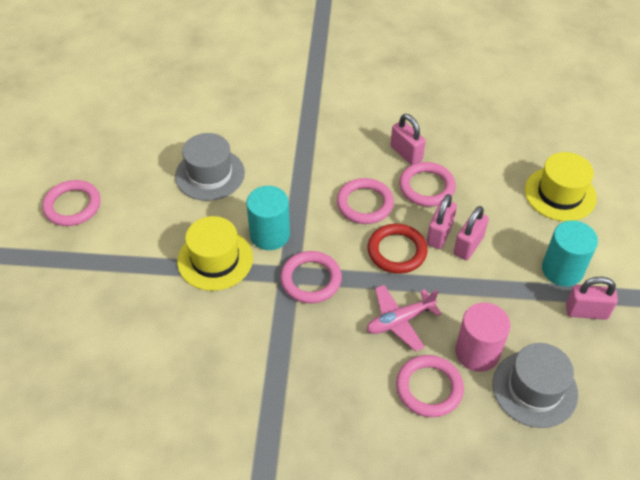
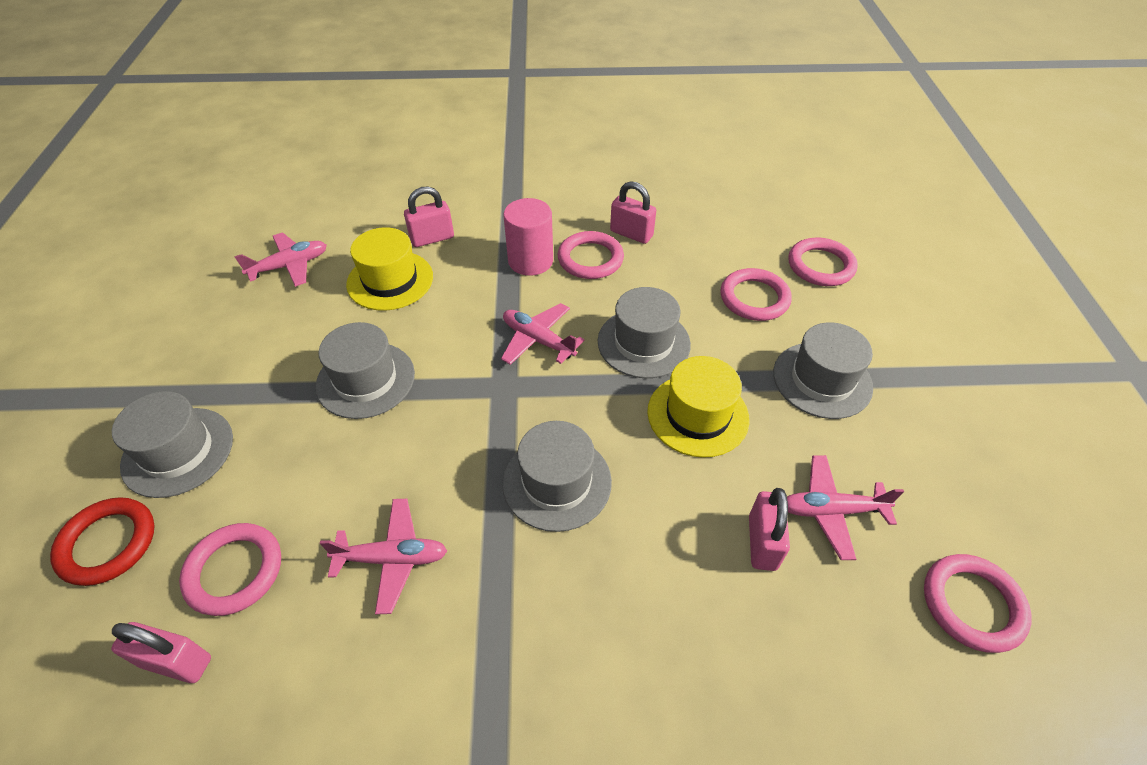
grey hat: 2 -> 5
pink plane: 1 -> 4
turquoise cylinder: 2 -> 0

